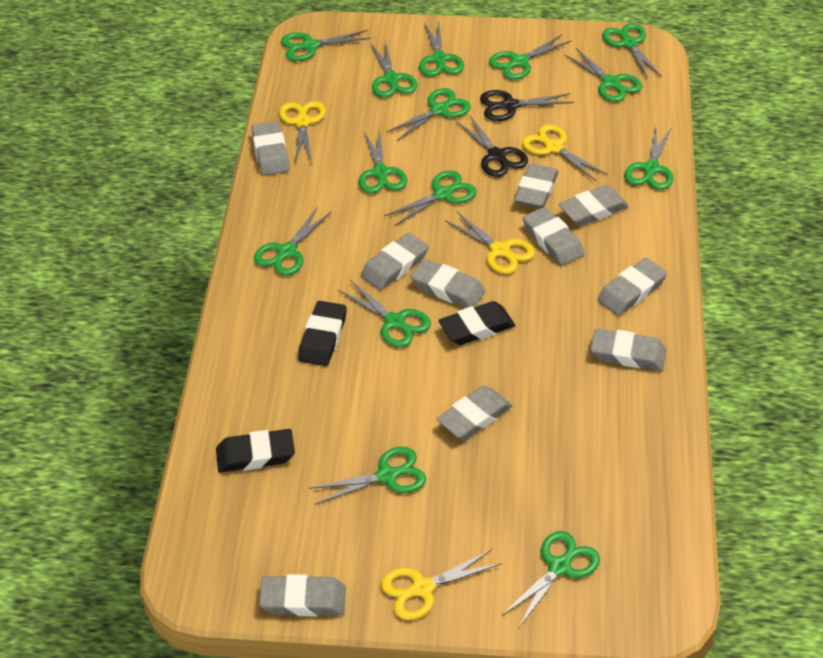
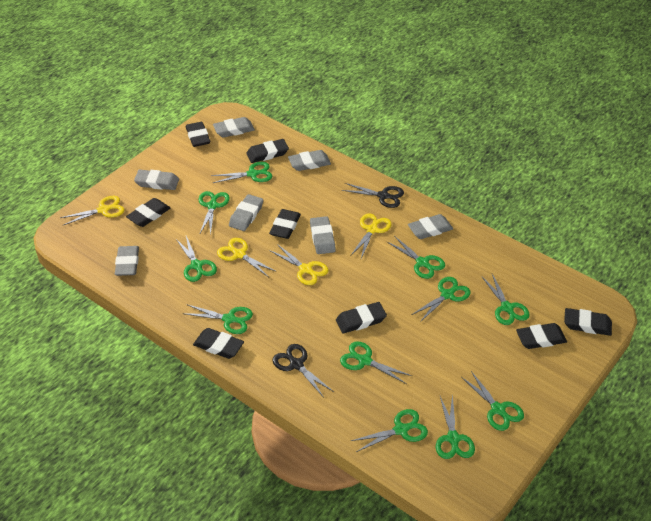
black eraser: 3 -> 8
green scissors: 14 -> 11
grey eraser: 10 -> 7

